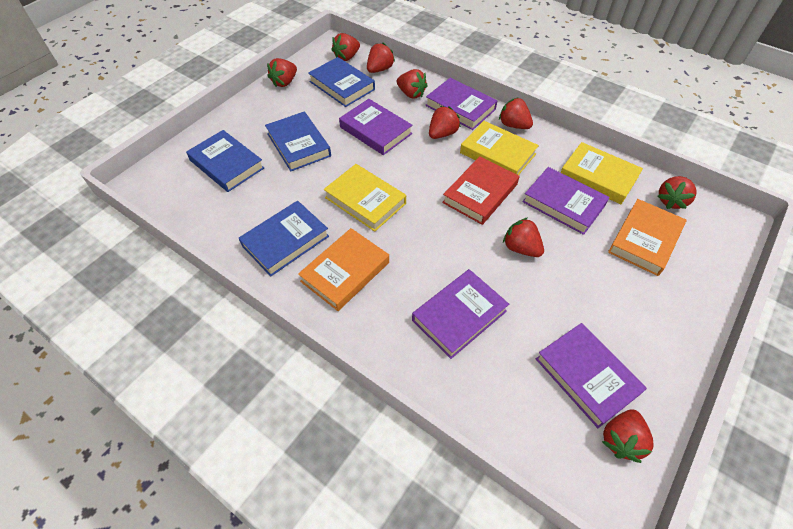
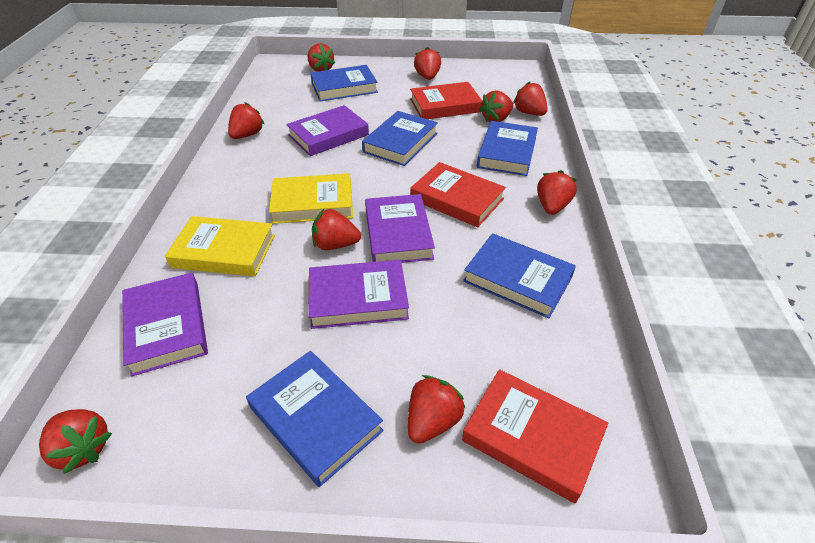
blue book: 4 -> 5
orange book: 2 -> 0
purple book: 5 -> 4
red book: 1 -> 3
yellow book: 3 -> 2

